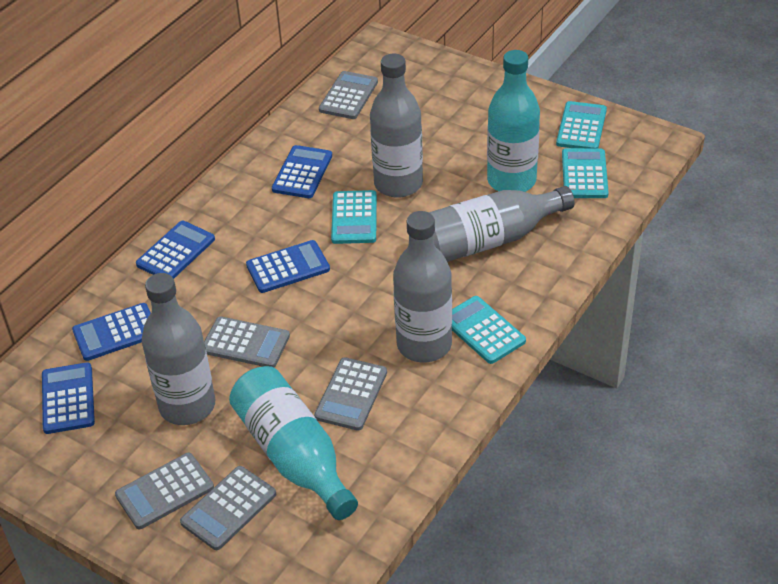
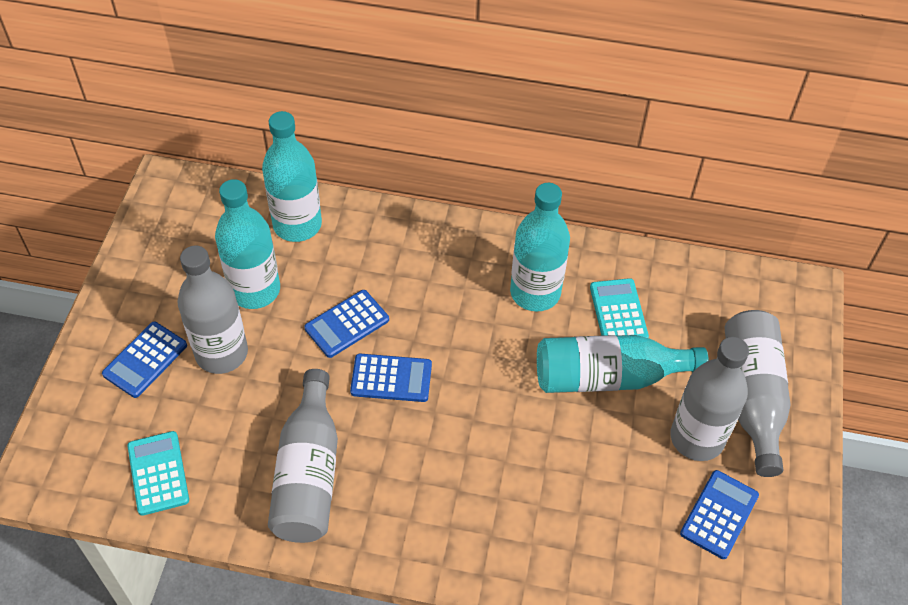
blue calculator: 5 -> 4
grey calculator: 5 -> 0
turquoise bottle: 2 -> 4
turquoise calculator: 4 -> 2

